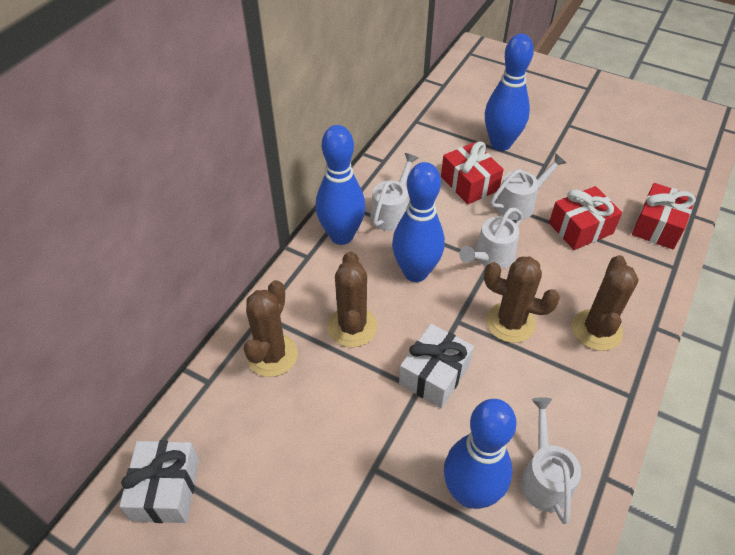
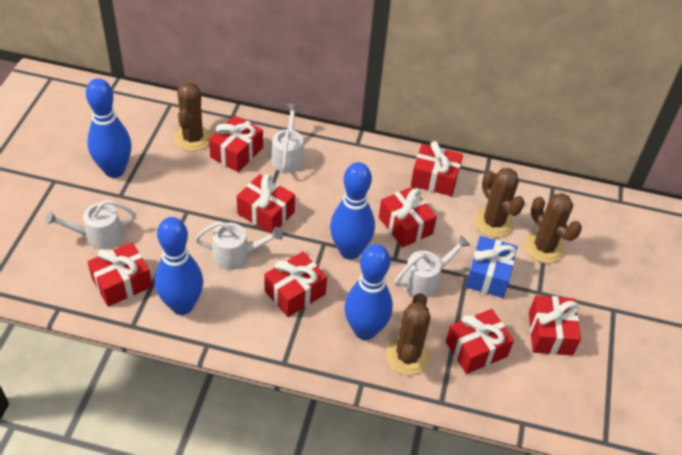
blue gift: 0 -> 1
red gift: 3 -> 8
white gift: 2 -> 0

